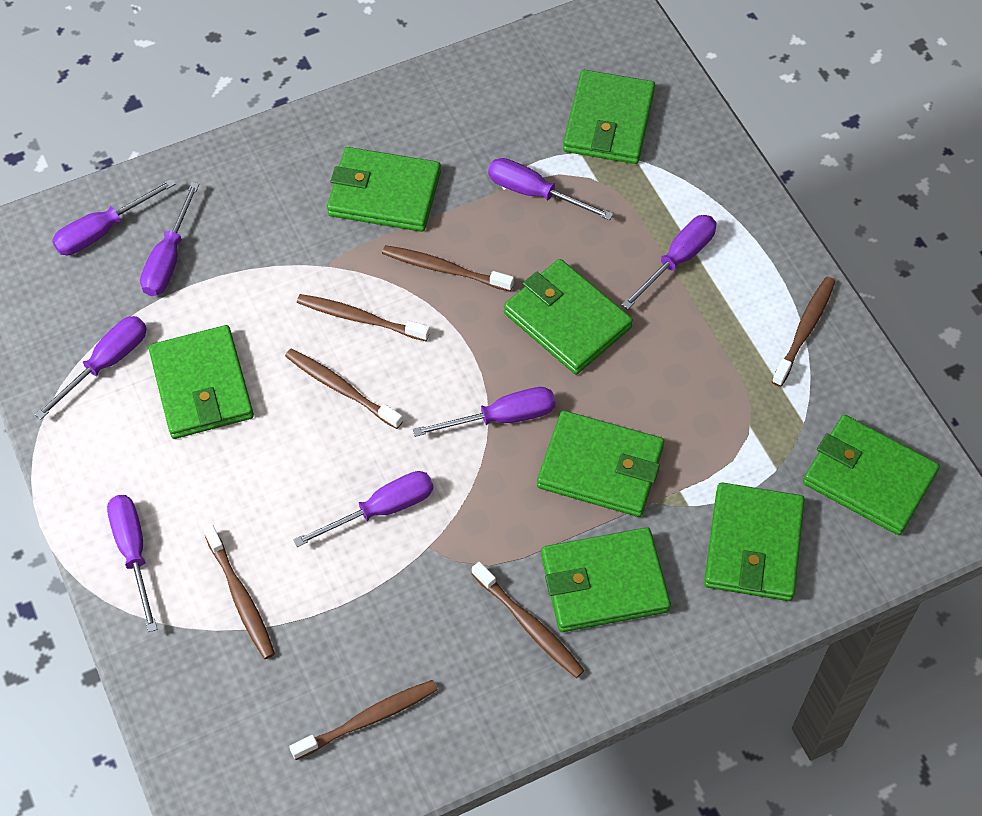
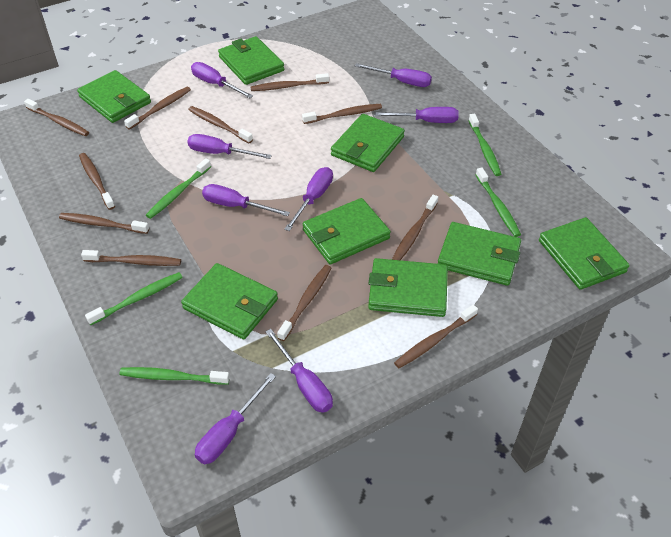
brown toothbrush: 7 -> 11
green toothbrush: 0 -> 5

